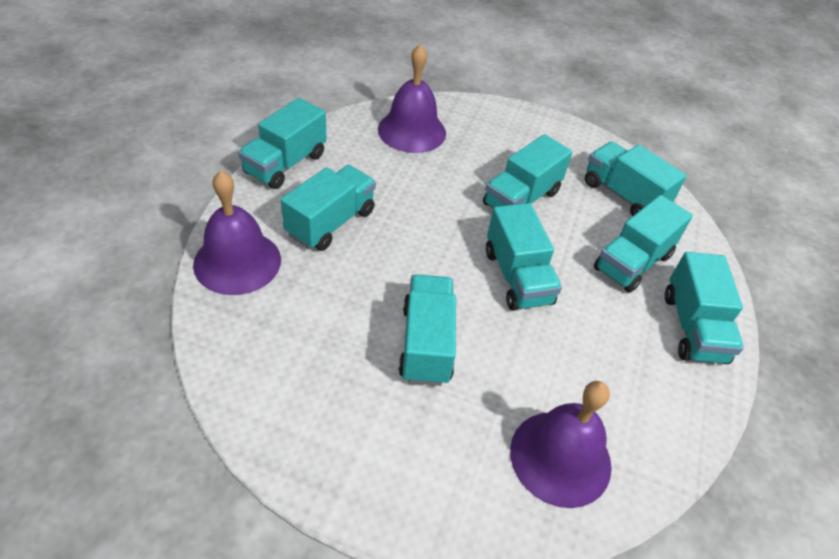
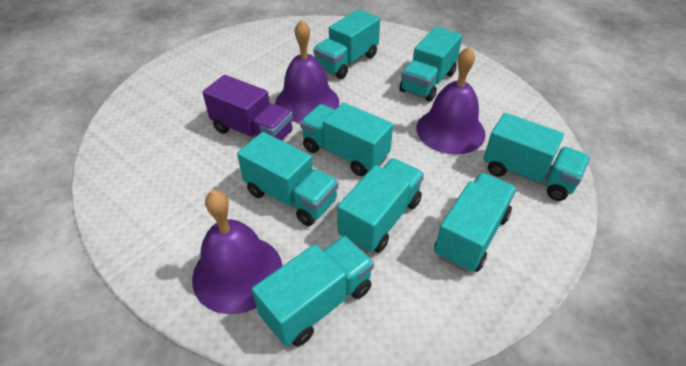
purple truck: 0 -> 1

